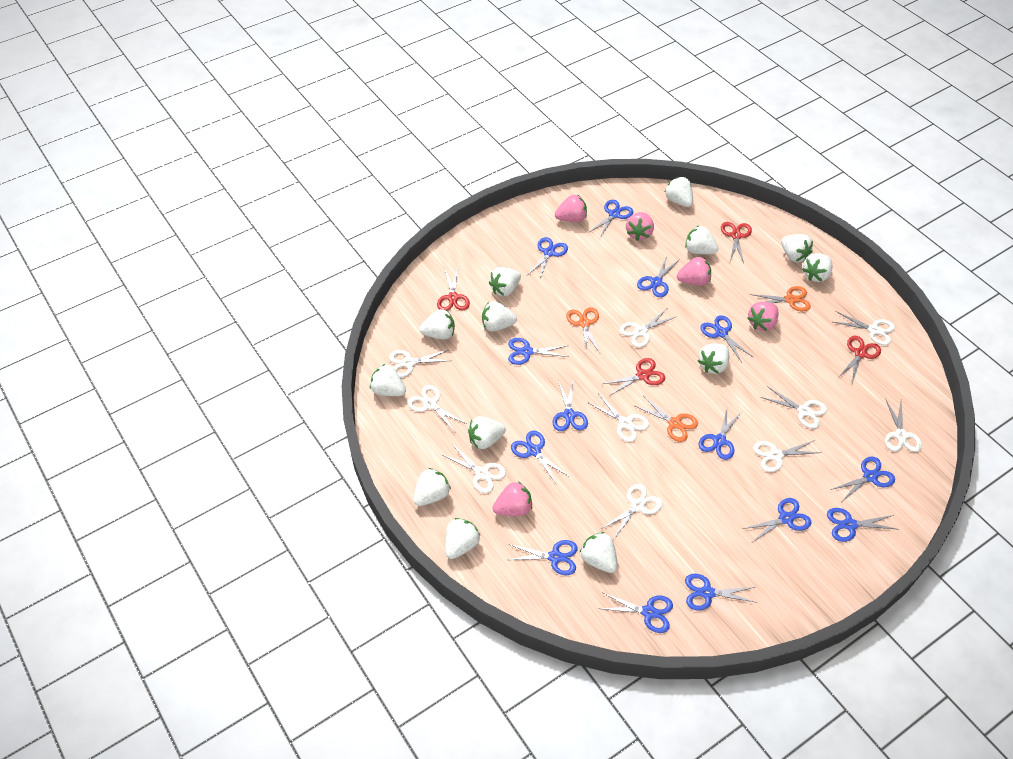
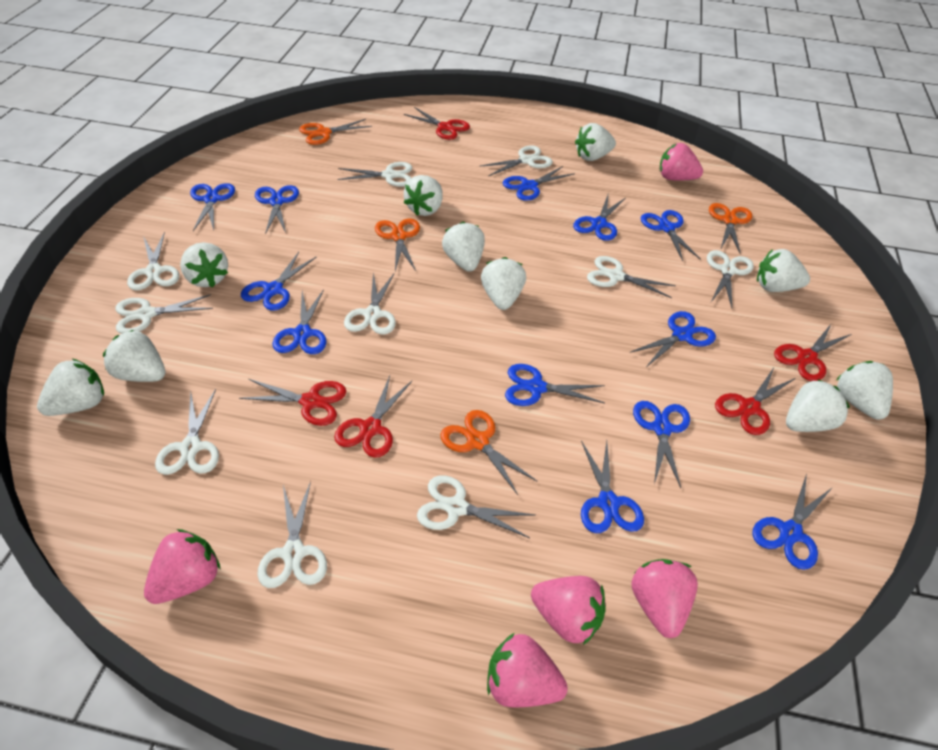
blue scissors: 14 -> 12
orange scissors: 3 -> 4
red scissors: 4 -> 5
white strawberry: 13 -> 10

